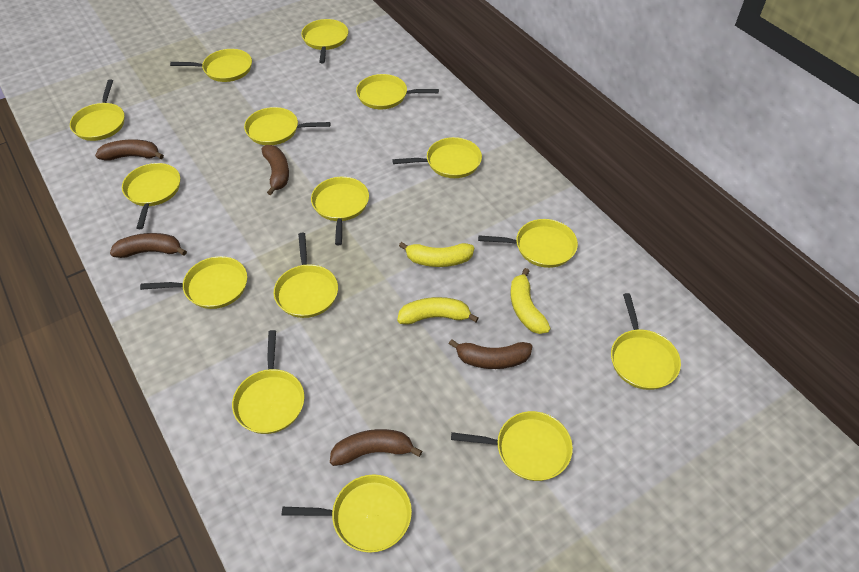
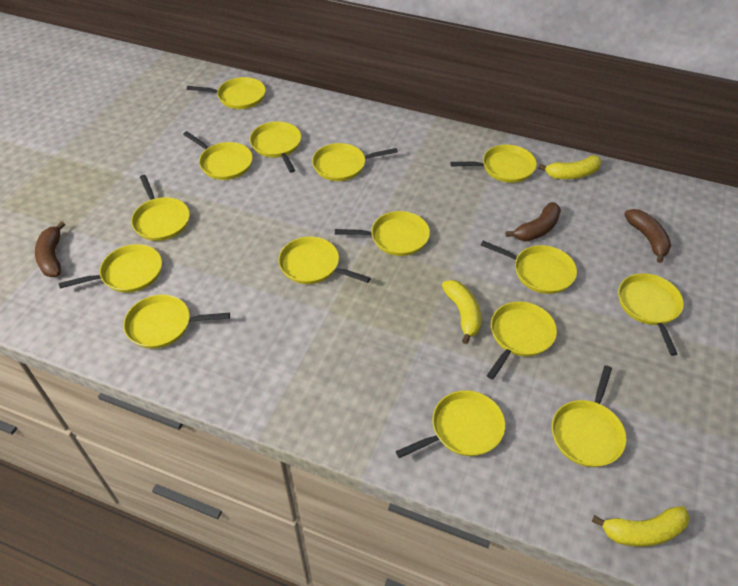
brown banana: 5 -> 3

